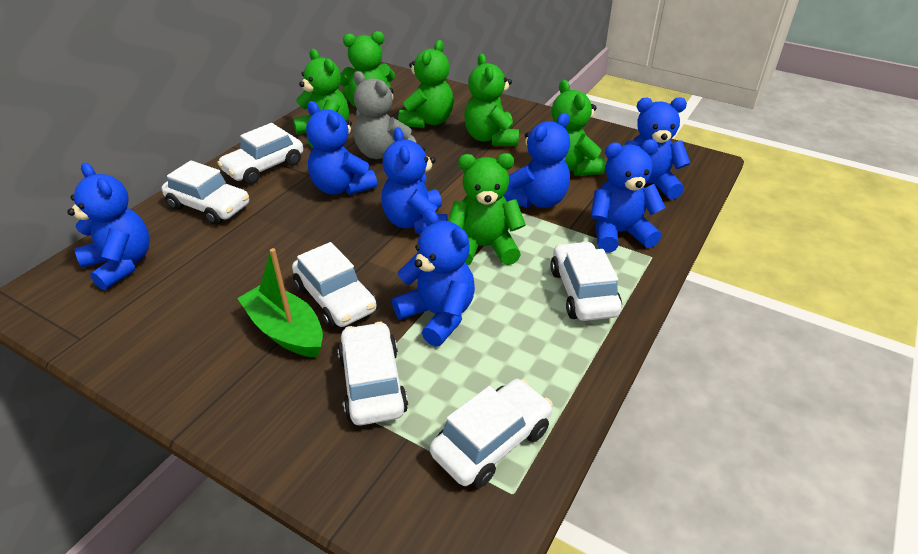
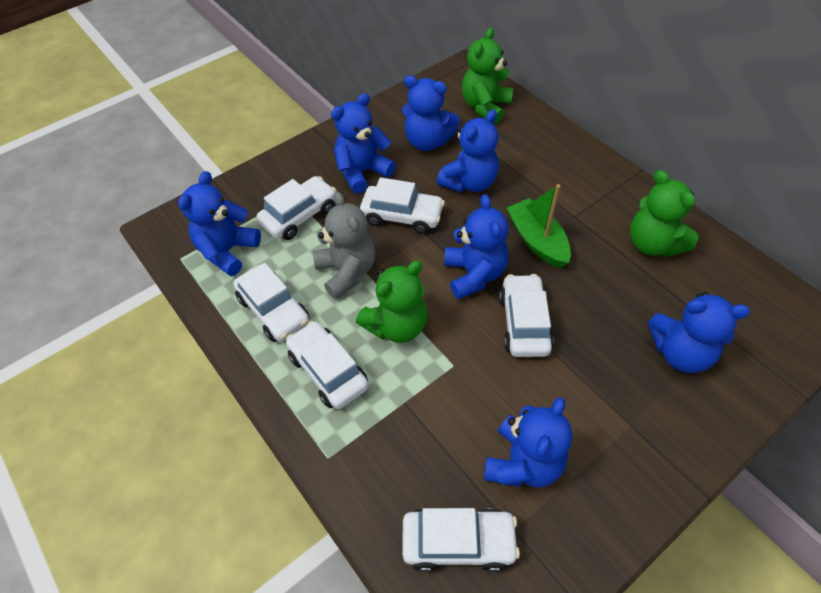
green teddy bear: 6 -> 3

